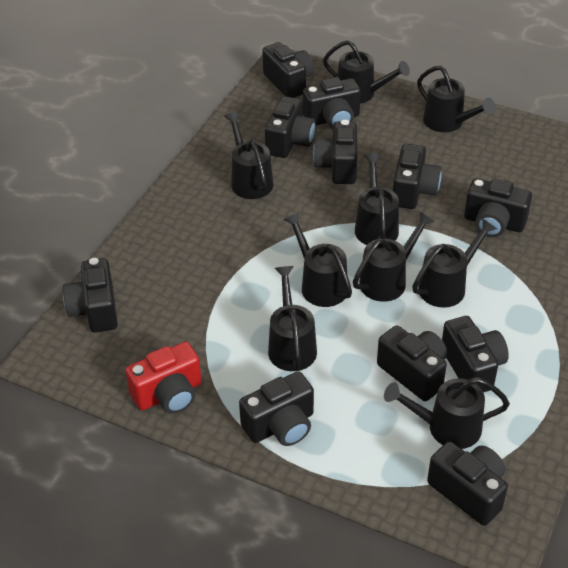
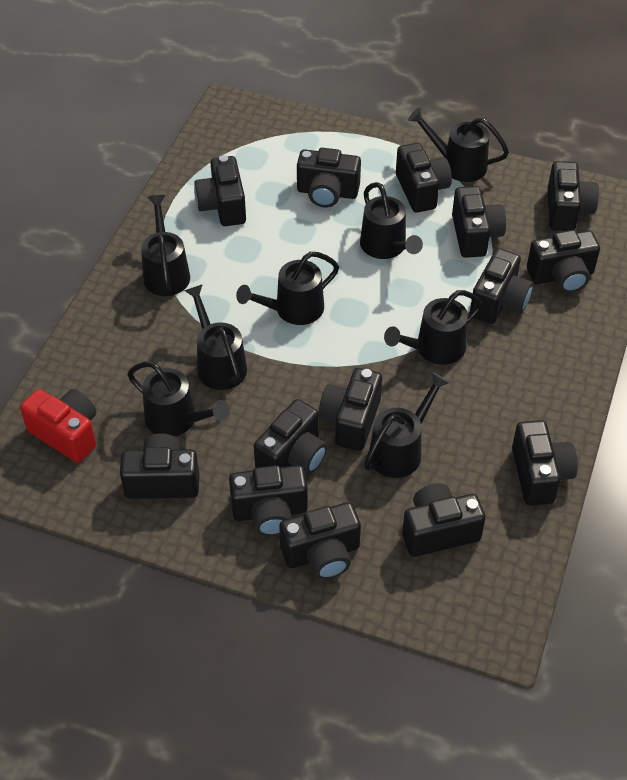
black camera: 11 -> 14
black watering can: 9 -> 8

